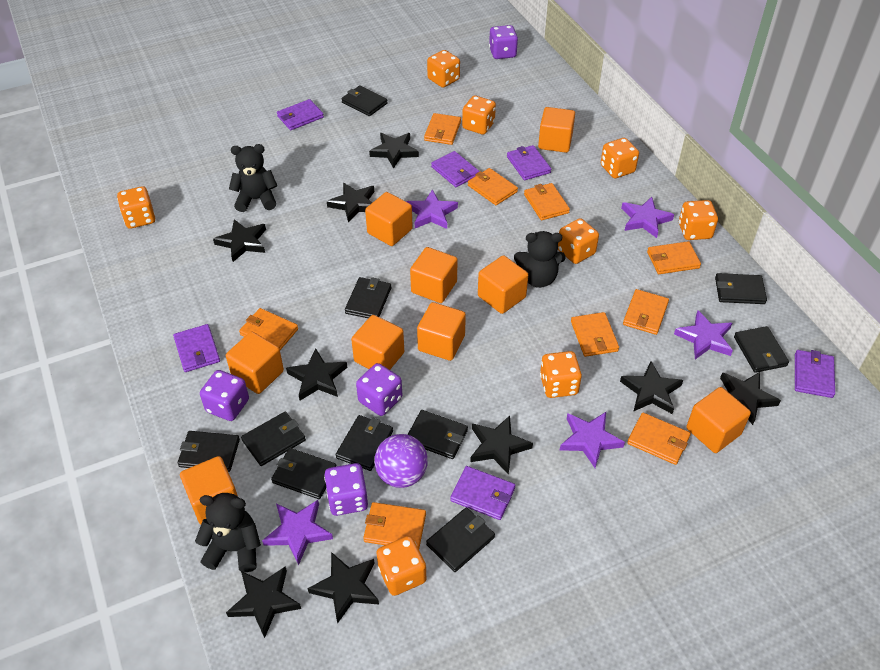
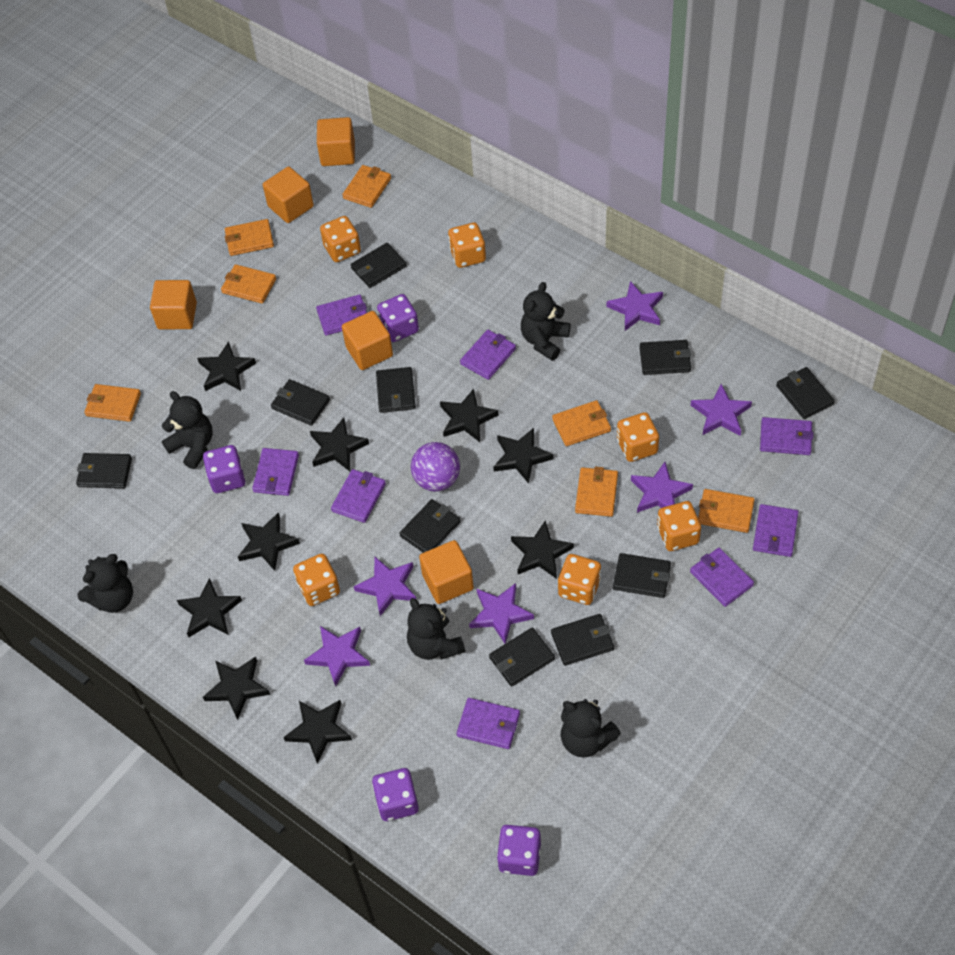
black teddy bear: 3 -> 5
orange cube: 9 -> 5
orange dice: 8 -> 6
orange wallet: 9 -> 7
purple star: 5 -> 6
purple wallet: 6 -> 8

